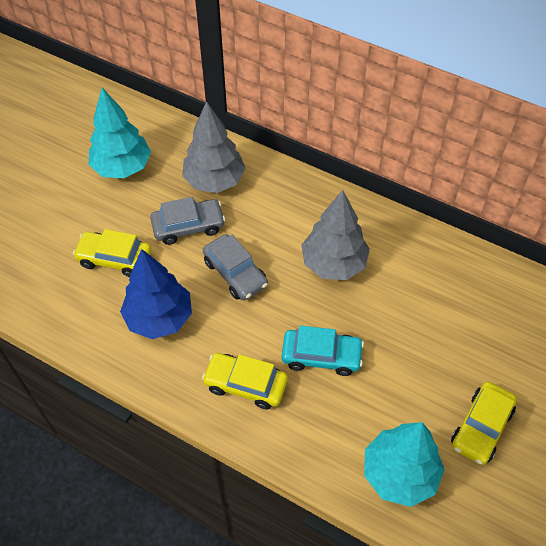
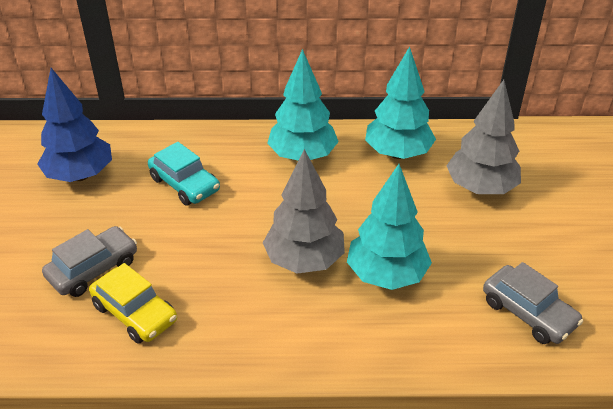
turquoise tree: 2 -> 3
yellow car: 3 -> 1

